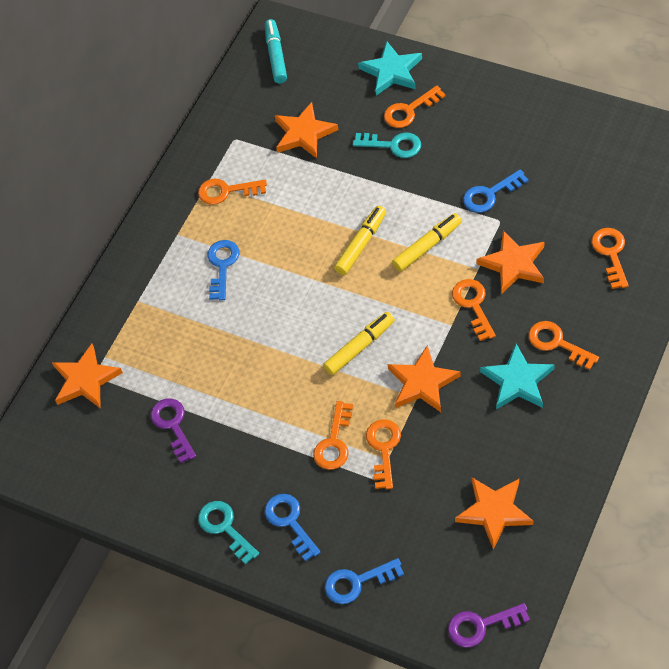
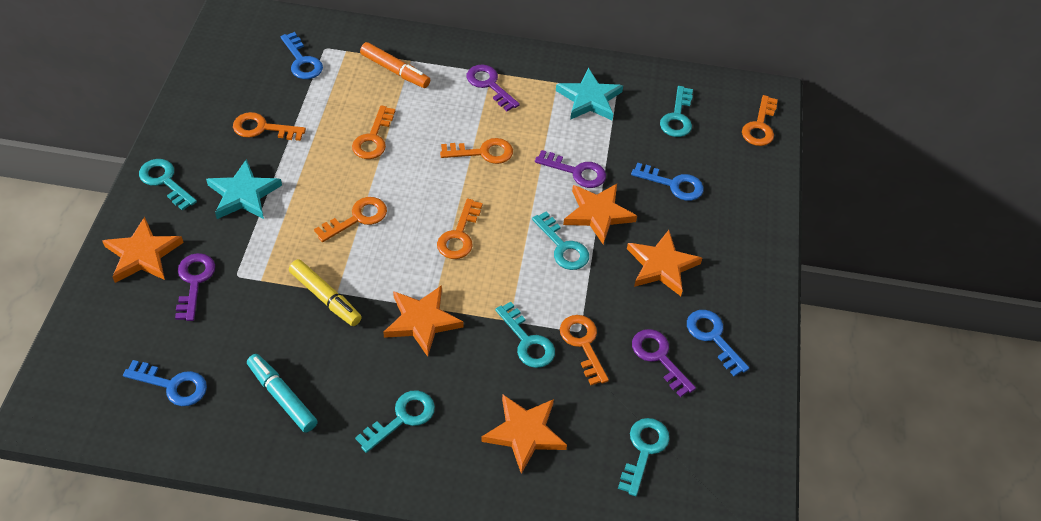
orange marker: 0 -> 1
purple key: 2 -> 4
turquoise key: 2 -> 6
yellow marker: 3 -> 1

